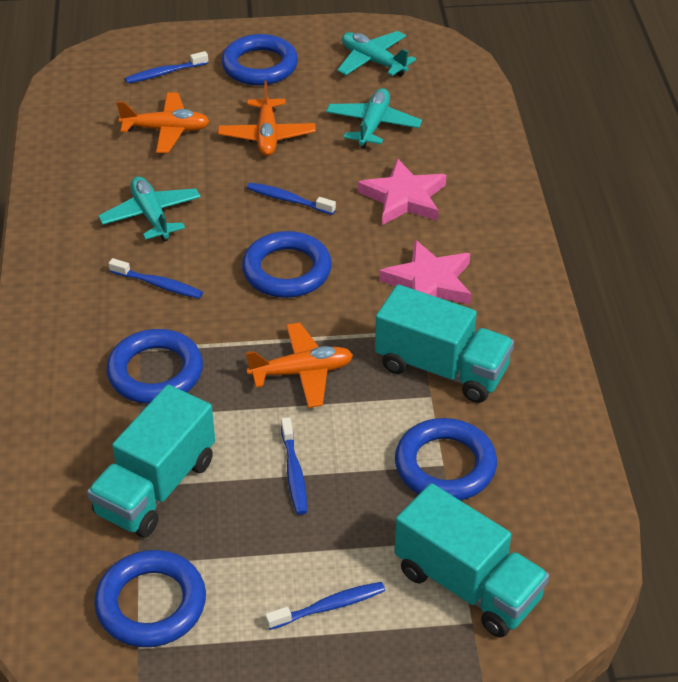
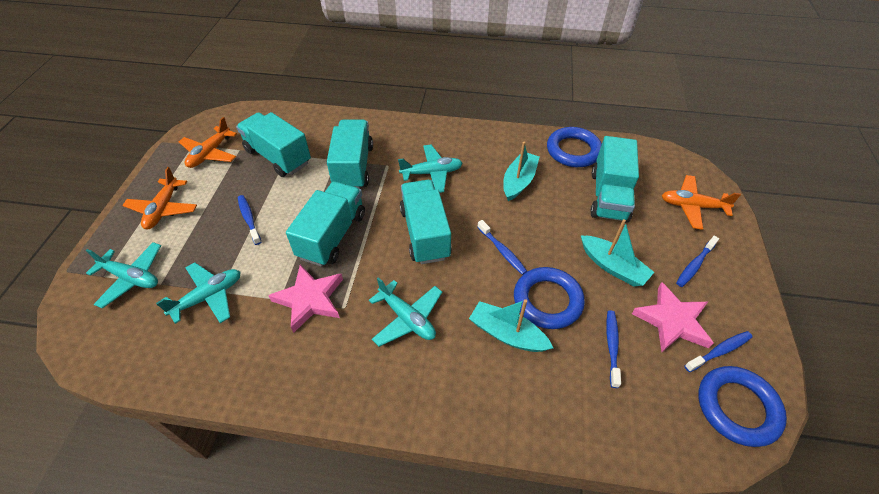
blue ring: 5 -> 3
turquoise boat: 0 -> 3
turquoise plane: 3 -> 4
turquoise truck: 3 -> 5

